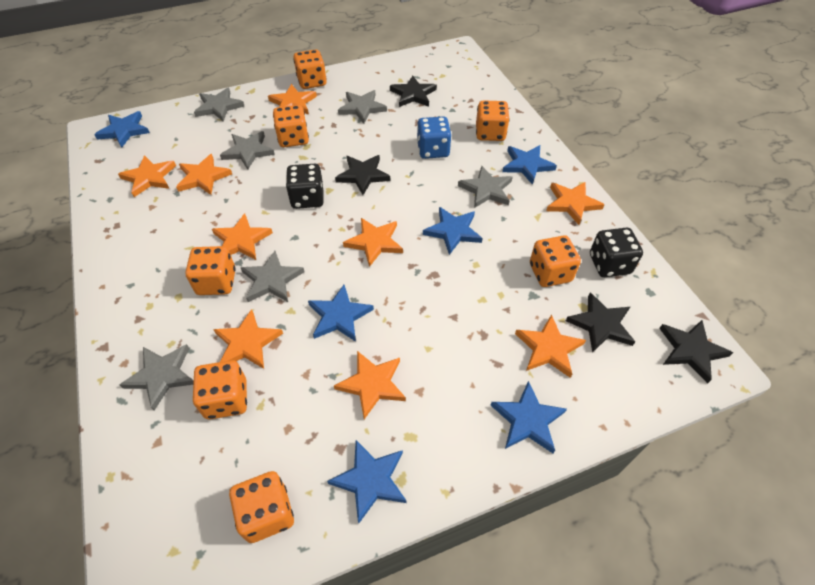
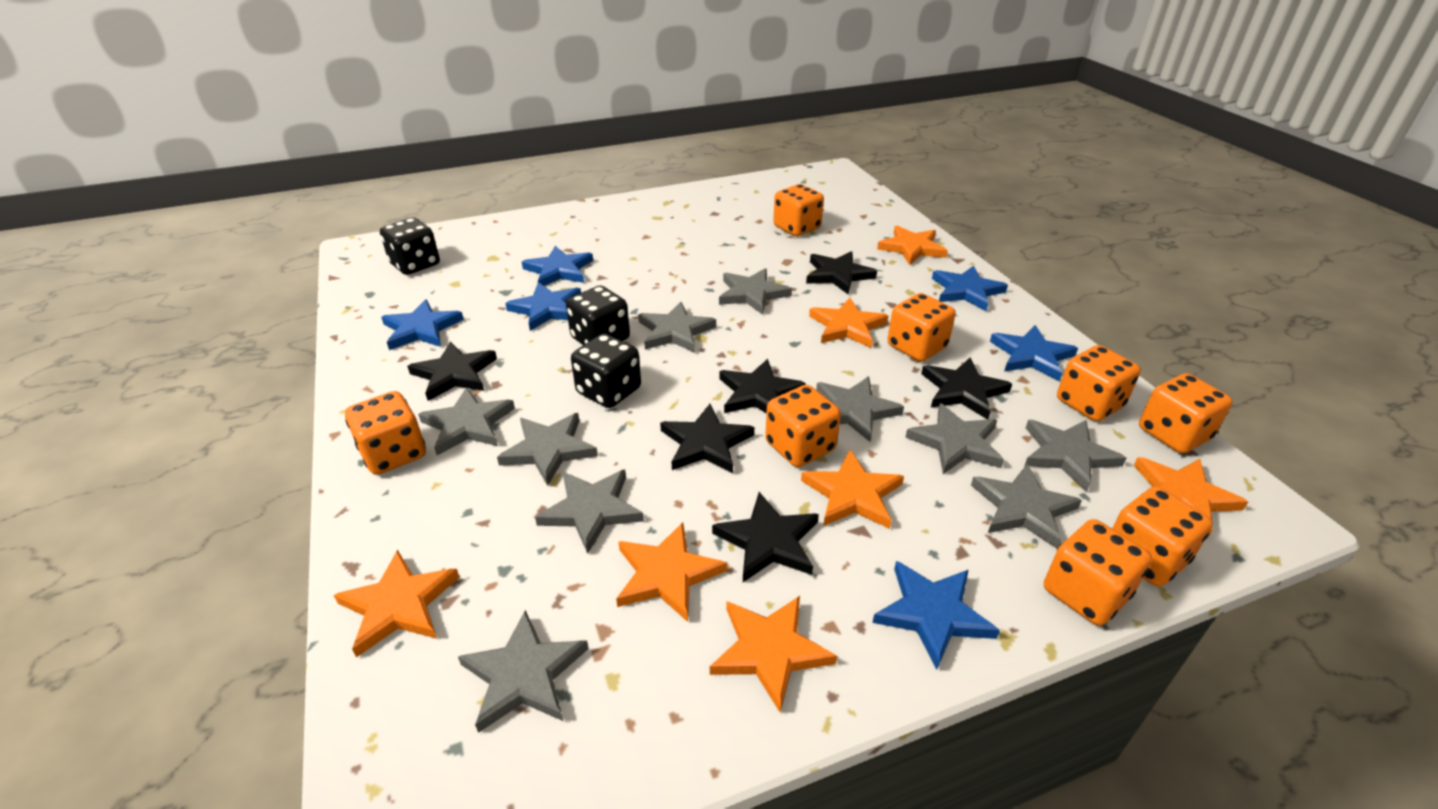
black dice: 2 -> 3
black star: 4 -> 6
blue dice: 1 -> 0
grey star: 6 -> 10
orange dice: 7 -> 8
orange star: 9 -> 7

